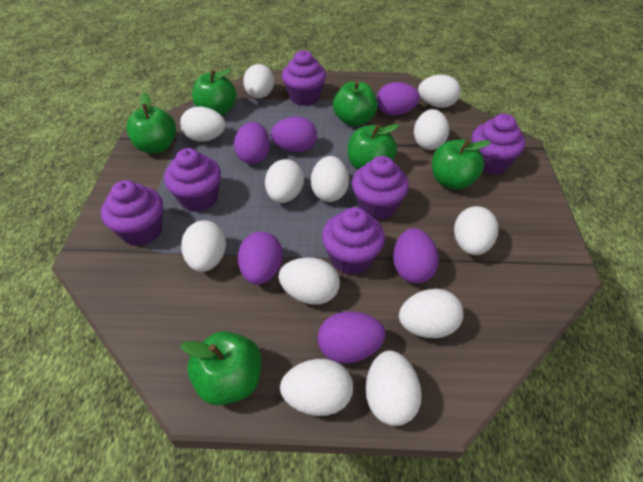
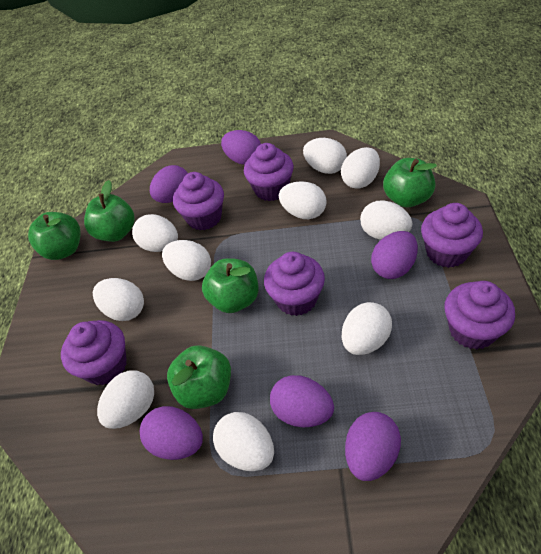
green apple: 6 -> 5
white egg: 12 -> 10

